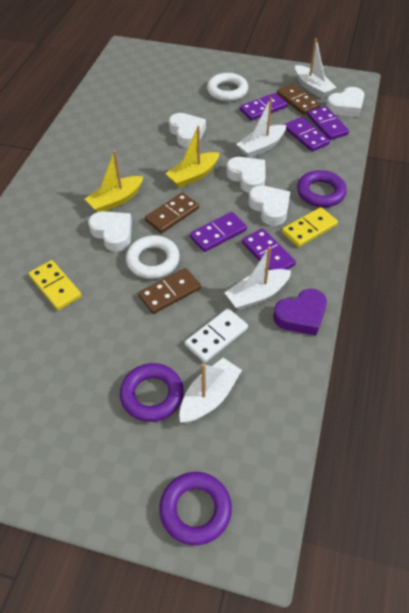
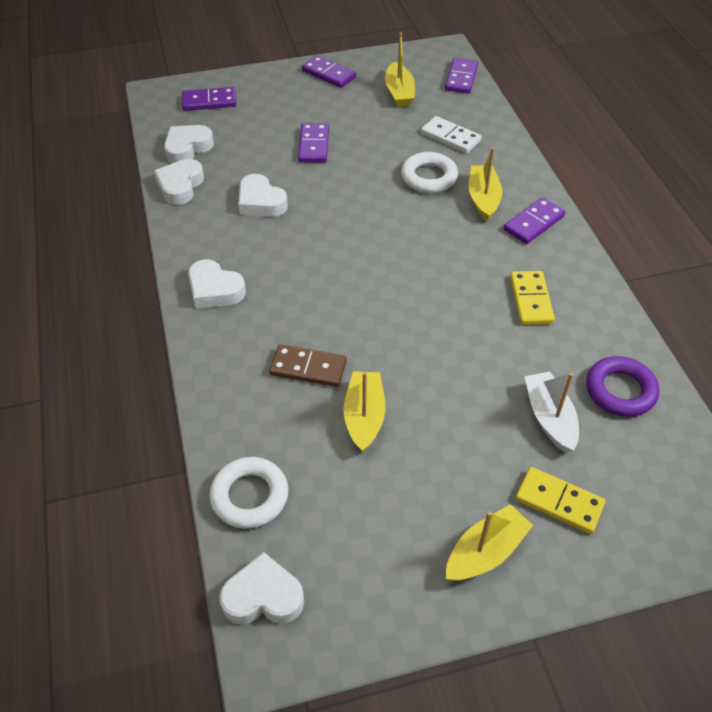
brown domino: 3 -> 1
purple heart: 1 -> 0
purple ring: 3 -> 1
white boat: 4 -> 1
yellow boat: 2 -> 4

